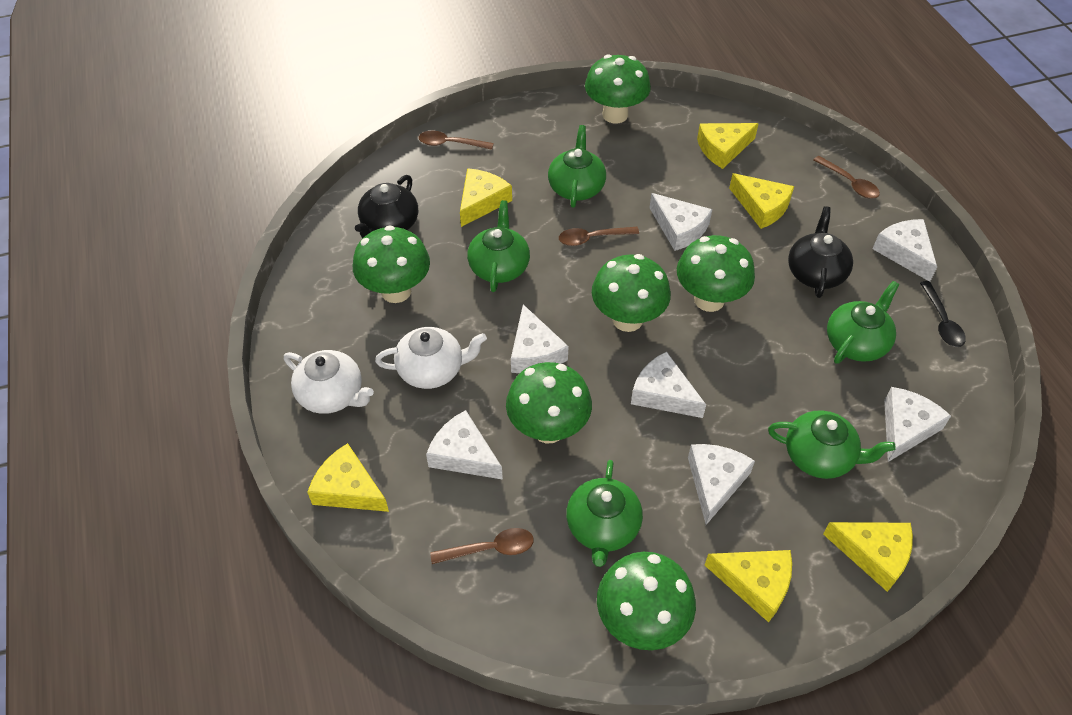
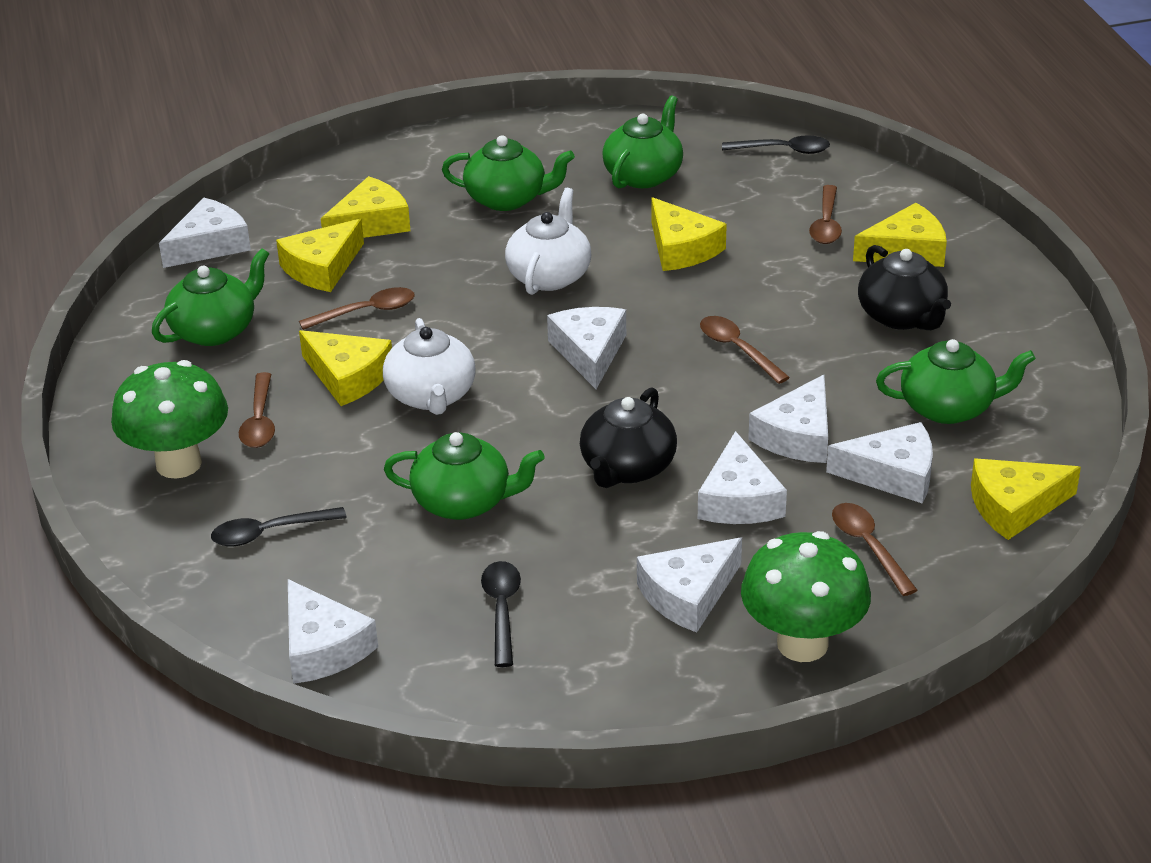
black spoon: 1 -> 3
brown spoon: 4 -> 5
green mushroom: 6 -> 2

